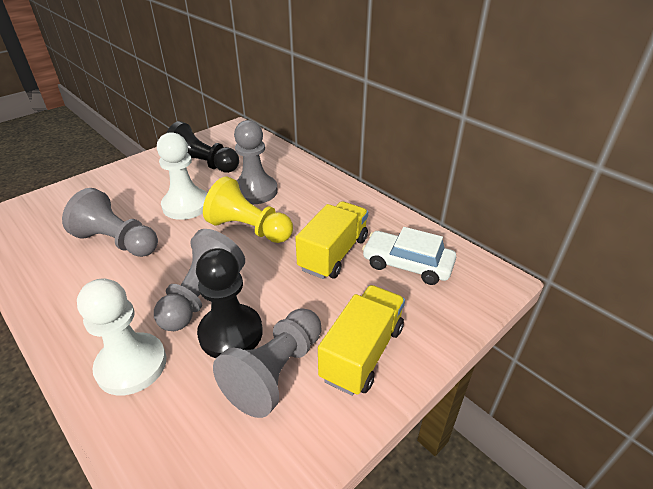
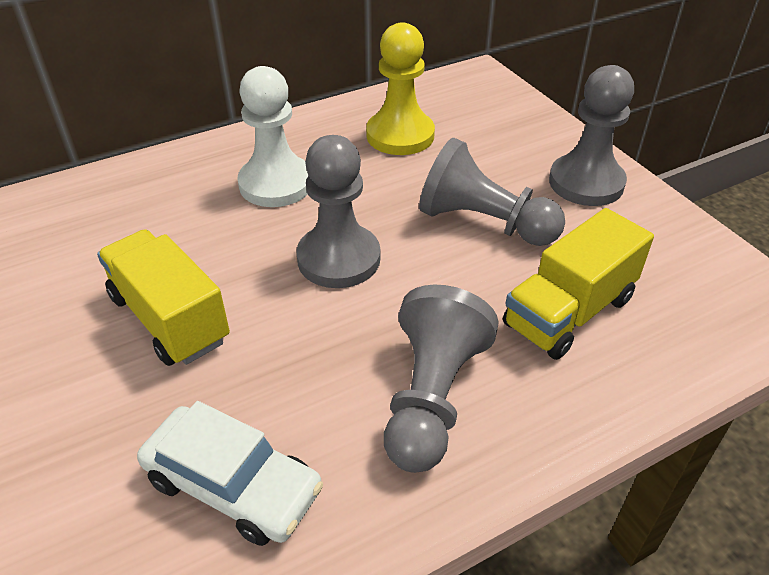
black pawn: 2 -> 0
white pawn: 2 -> 1

